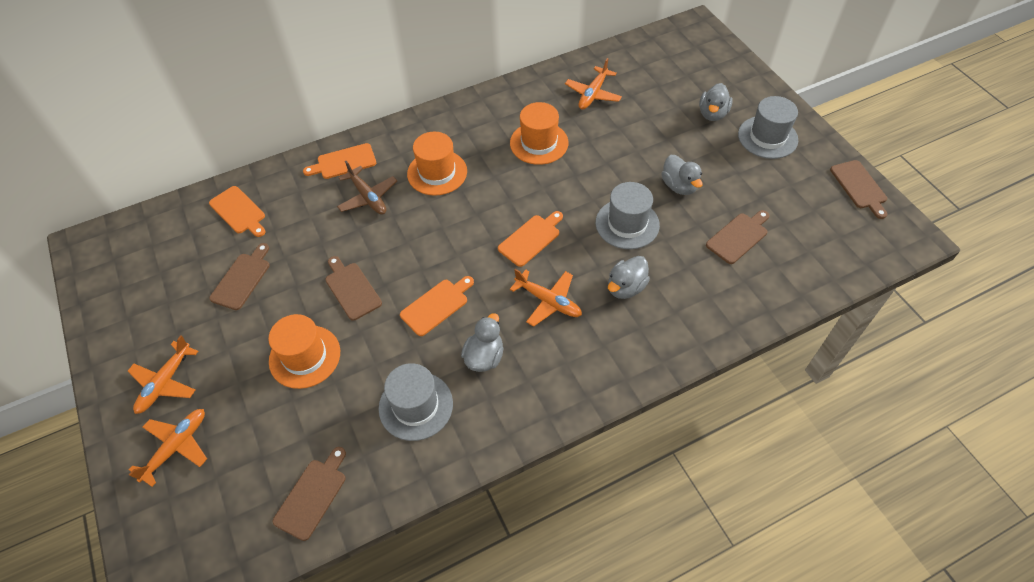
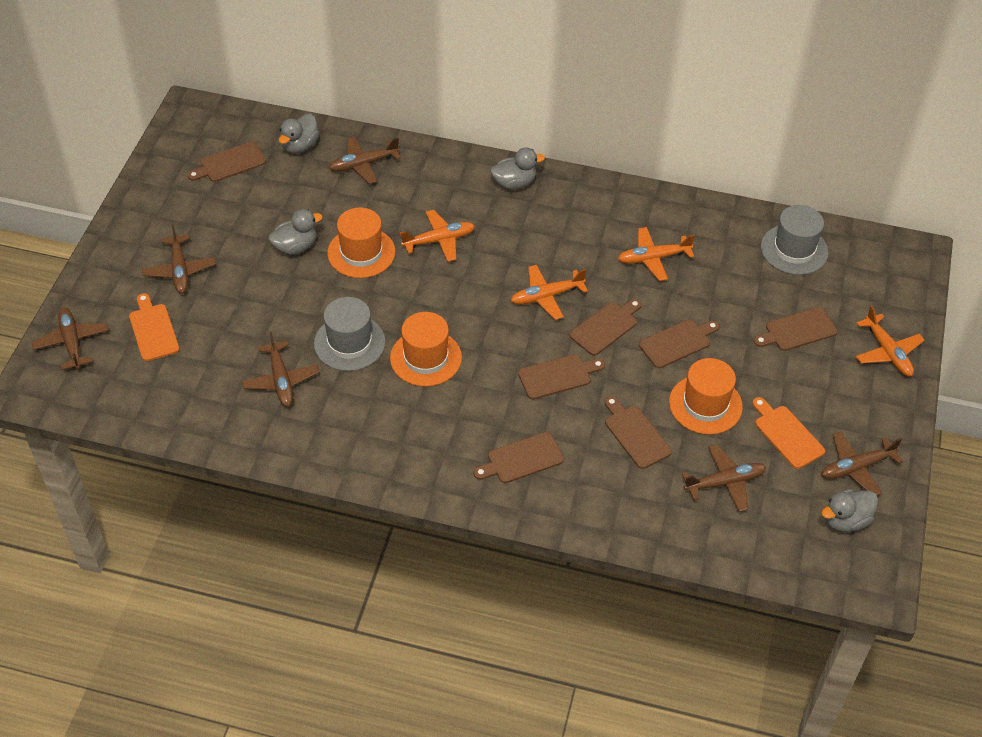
brown cutting board: 5 -> 7
brown plane: 1 -> 6
grey hat: 3 -> 2
orange cutting board: 4 -> 2

